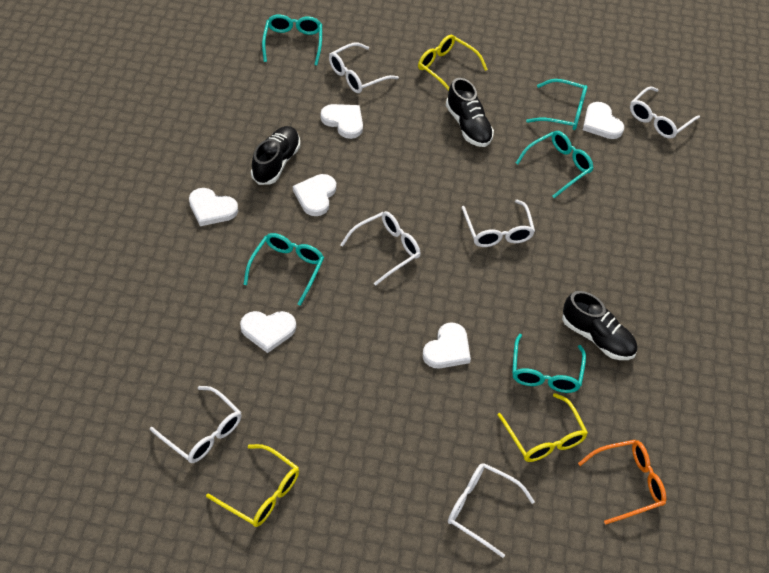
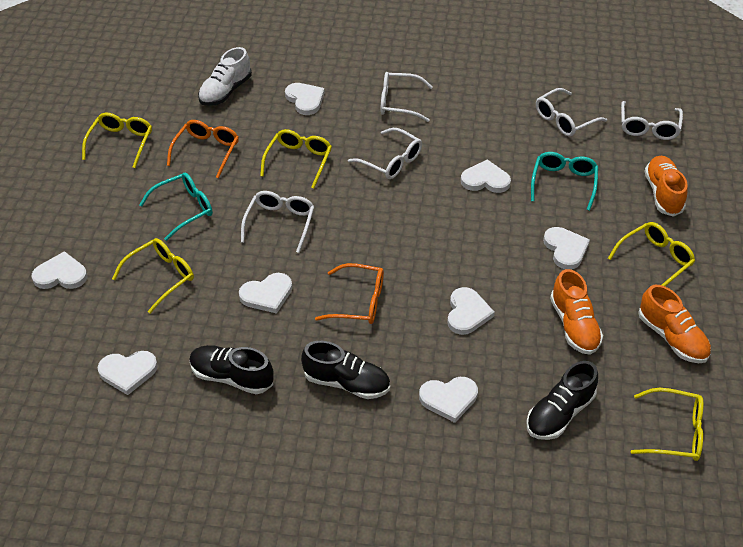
orange glasses: 1 -> 2
orange shoe: 0 -> 3
turquoise glasses: 5 -> 2
white glasses: 6 -> 5
white heart: 6 -> 8
white shoe: 0 -> 1
yellow glasses: 3 -> 5

